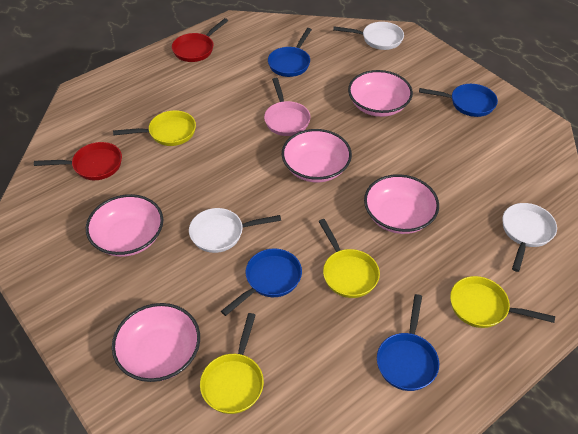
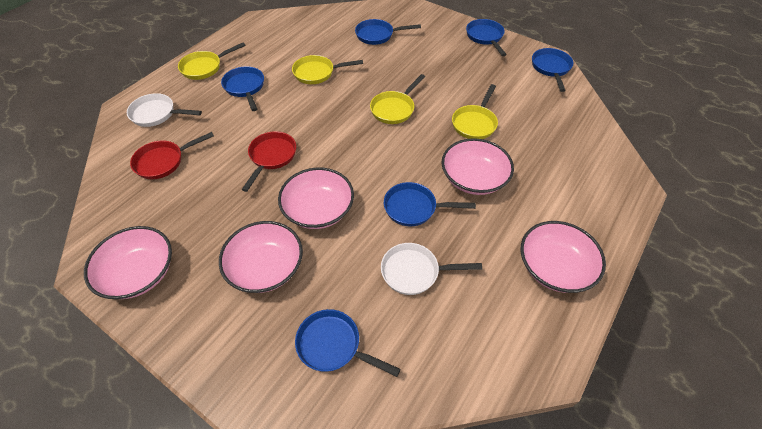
blue pan: 4 -> 6
pink pan: 1 -> 0
white pan: 3 -> 2

